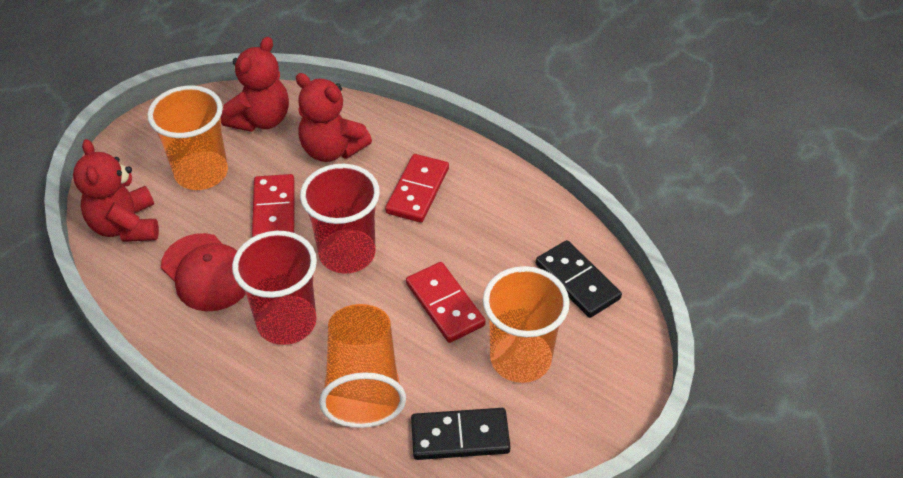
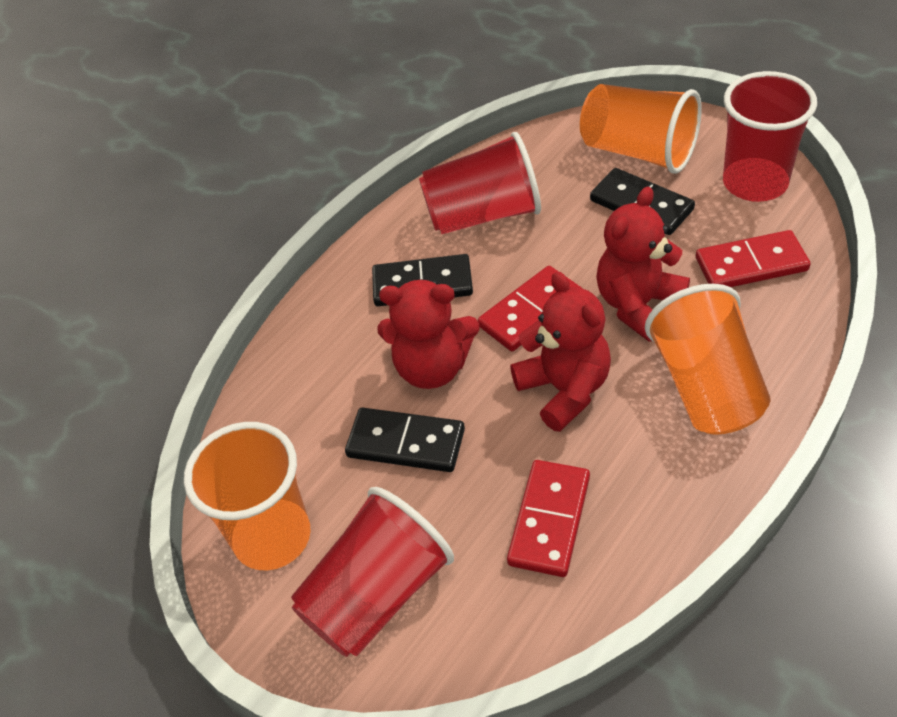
black domino: 2 -> 3
red cap: 1 -> 0
red cup: 2 -> 3

